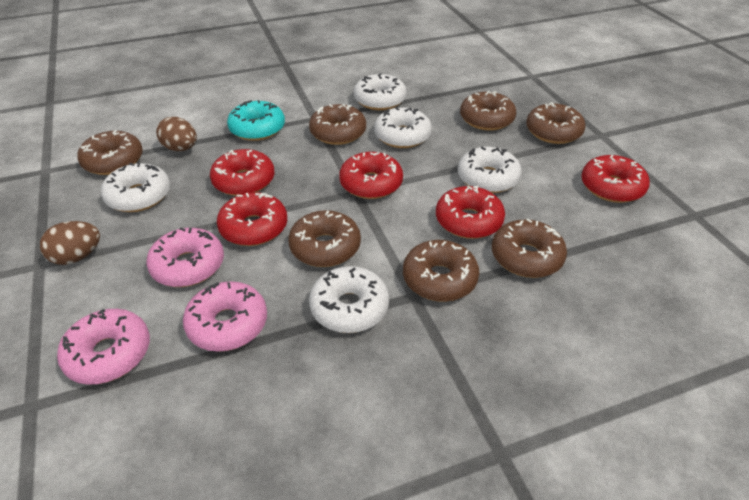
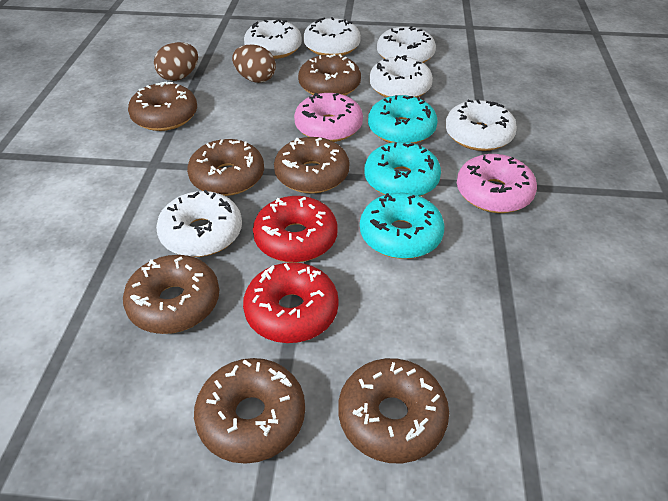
pink donut: 3 -> 2
red donut: 5 -> 2
turquoise donut: 1 -> 3
white donut: 5 -> 6

